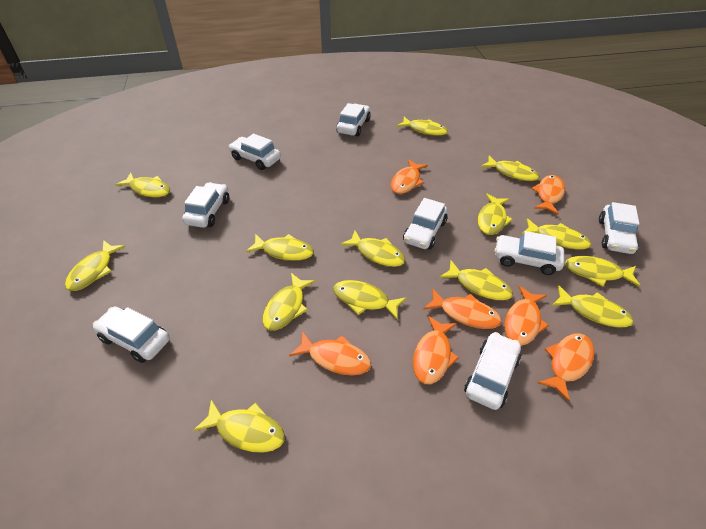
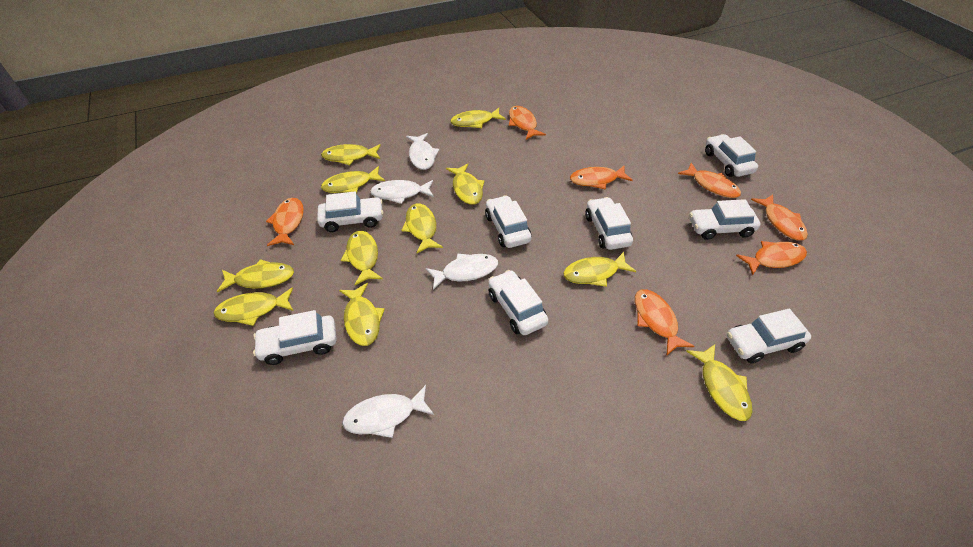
white fish: 0 -> 4
yellow fish: 14 -> 11

